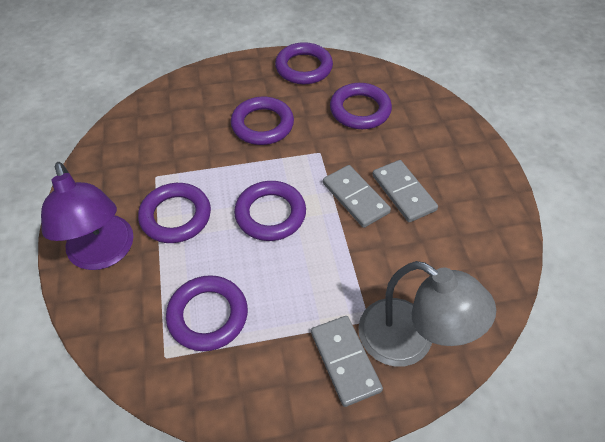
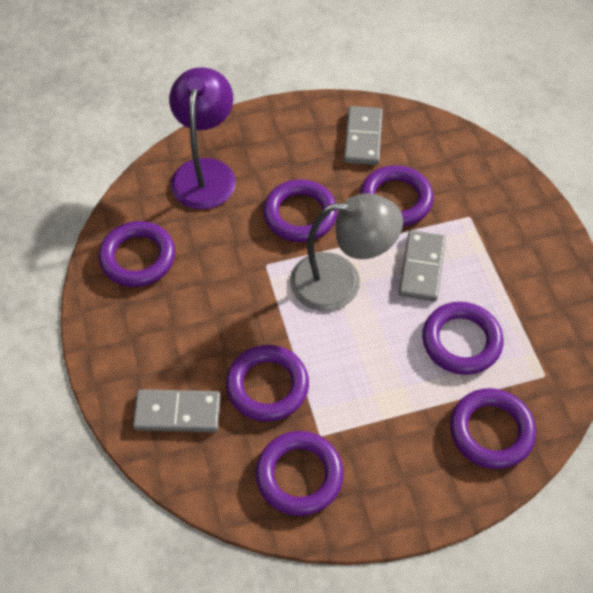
purple ring: 6 -> 7

